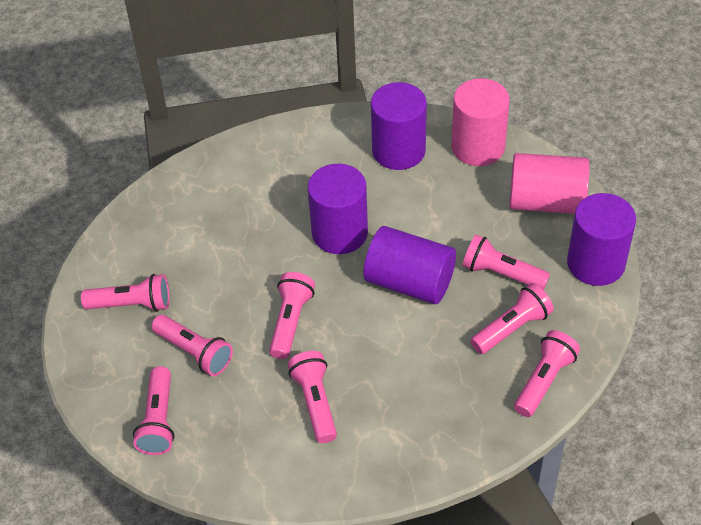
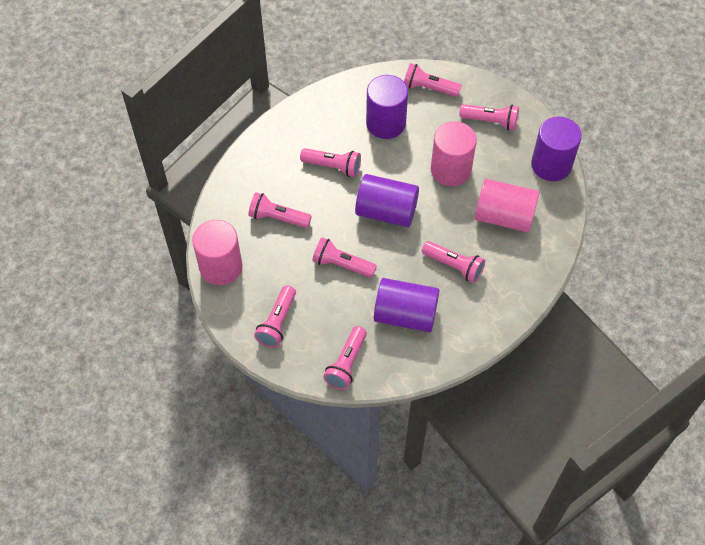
pink cylinder: 2 -> 3

